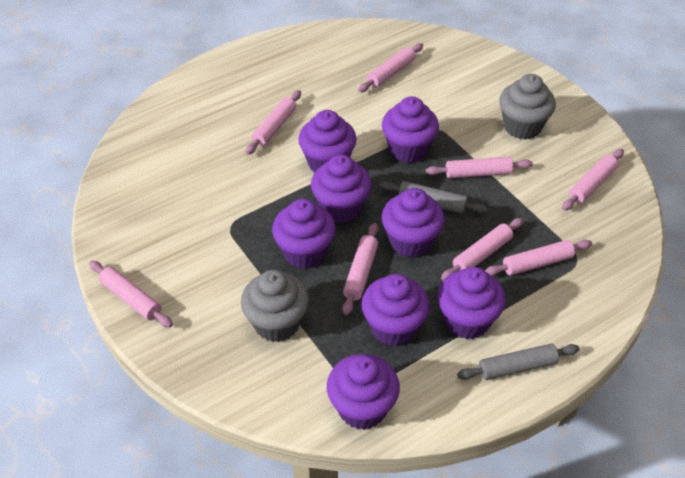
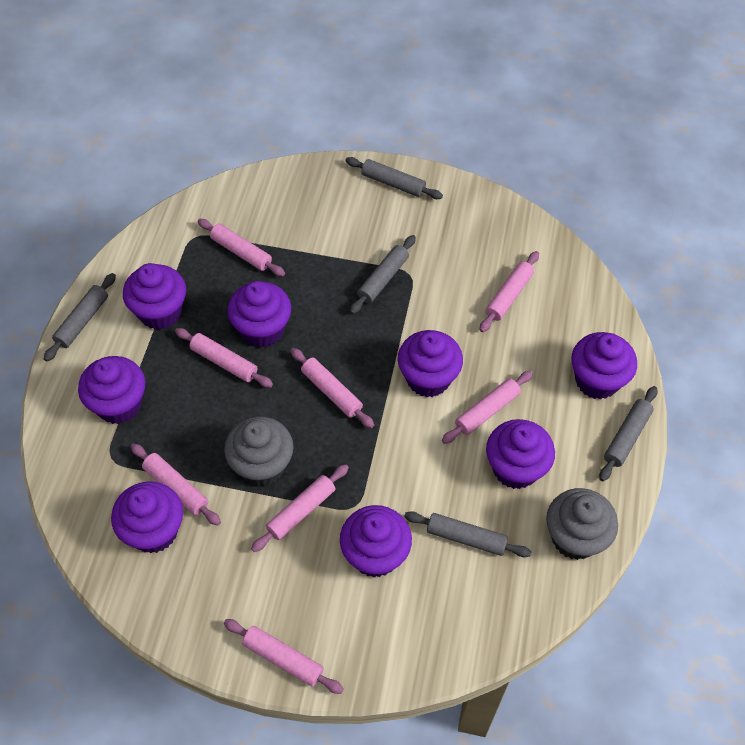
grey rolling pin: 2 -> 5

